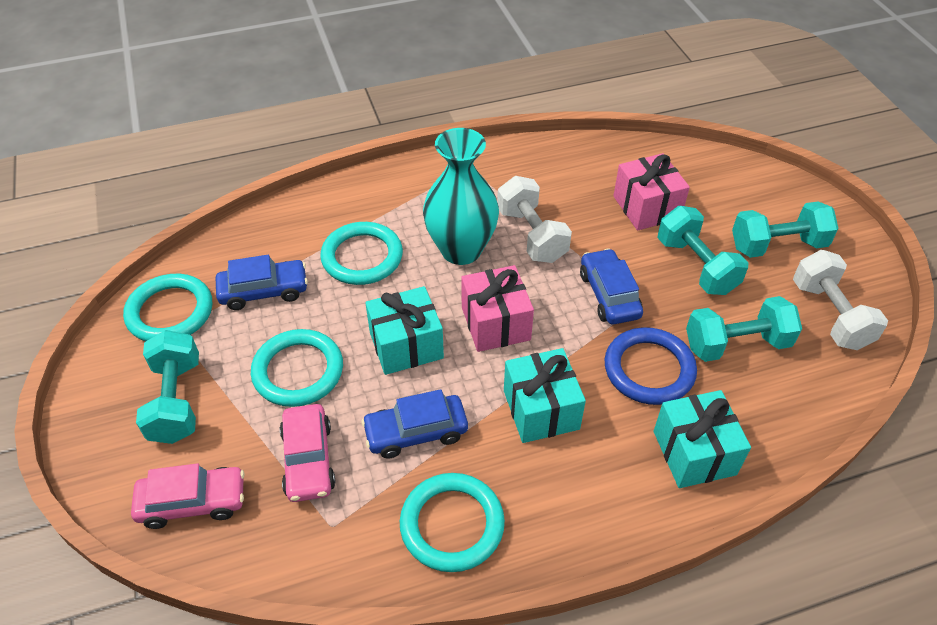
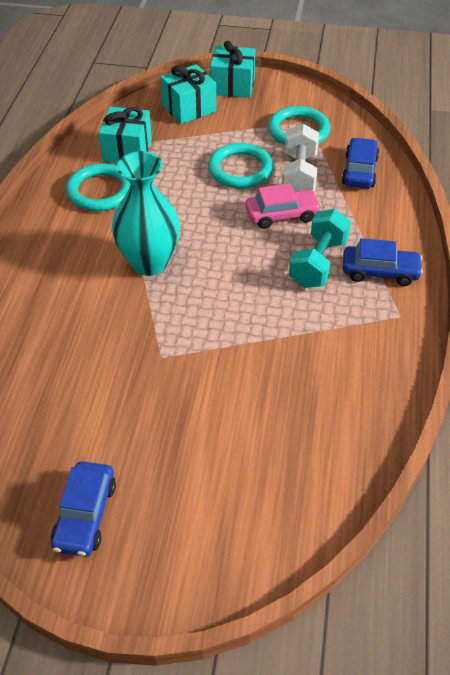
blue ring: 1 -> 0
pink car: 2 -> 1
pink gift: 2 -> 0
turquoise dumbbell: 4 -> 1
turquoise ring: 4 -> 3
white dumbbell: 2 -> 1

